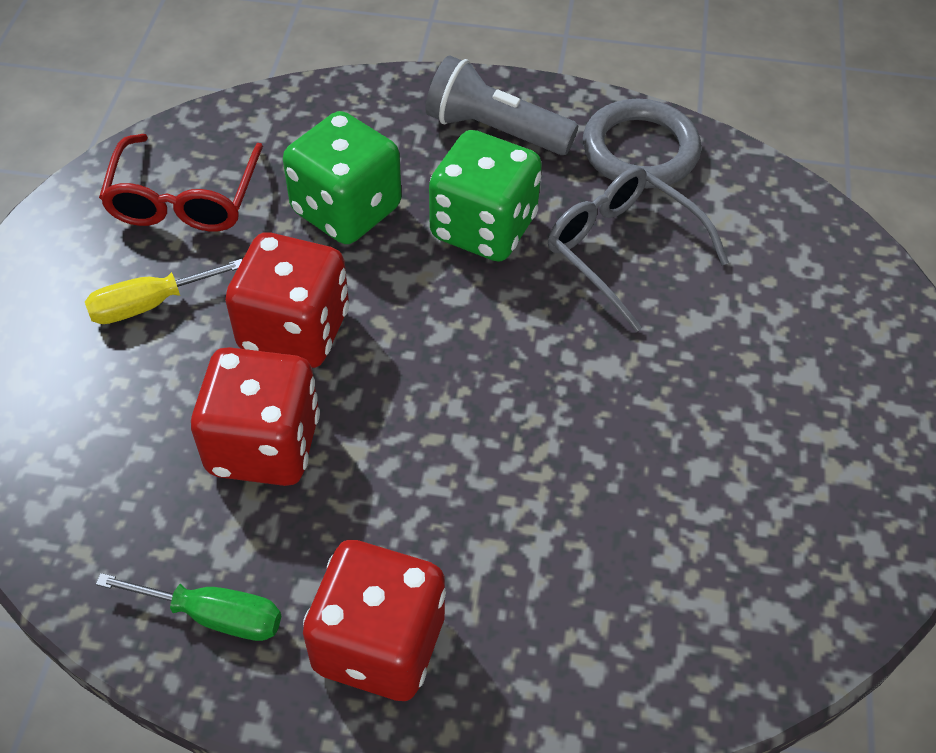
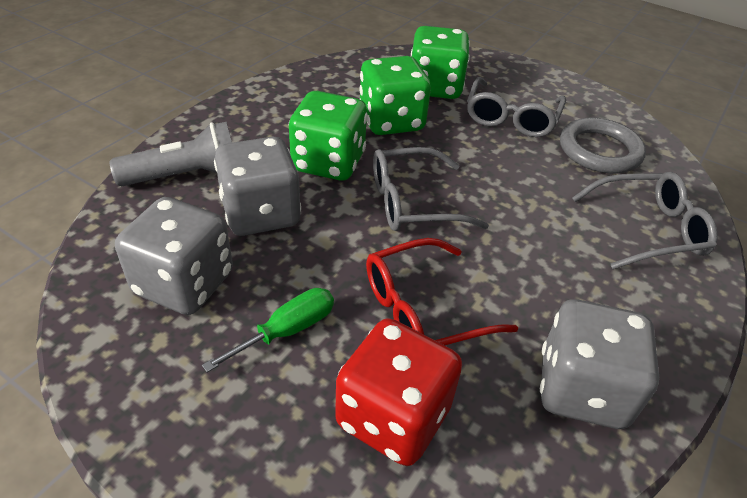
green dice: 2 -> 3
grey dice: 0 -> 3
grey glasses: 1 -> 3
red dice: 3 -> 1
yellow screwdriver: 1 -> 0

